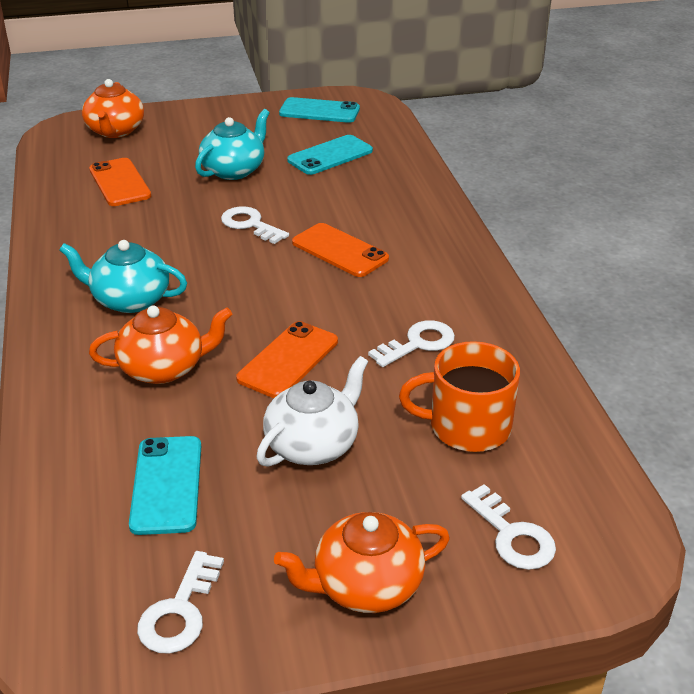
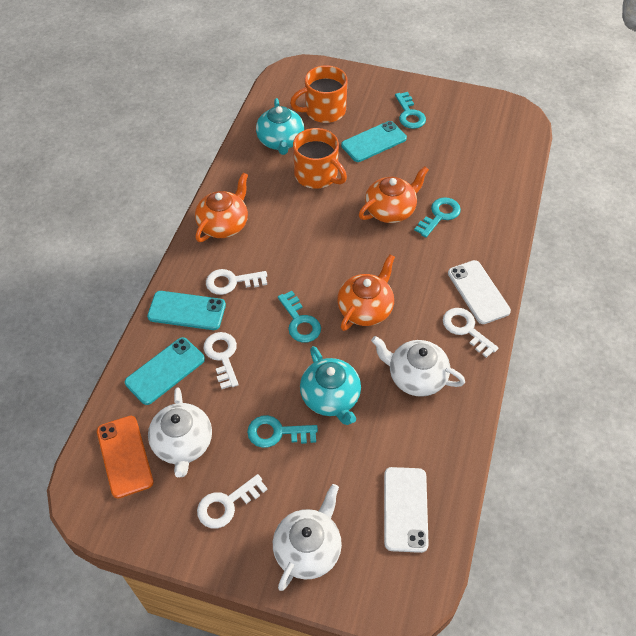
orange mug: 1 -> 2
orange phone: 3 -> 1
turquoise key: 0 -> 4
white phone: 0 -> 2
white teapot: 1 -> 3

